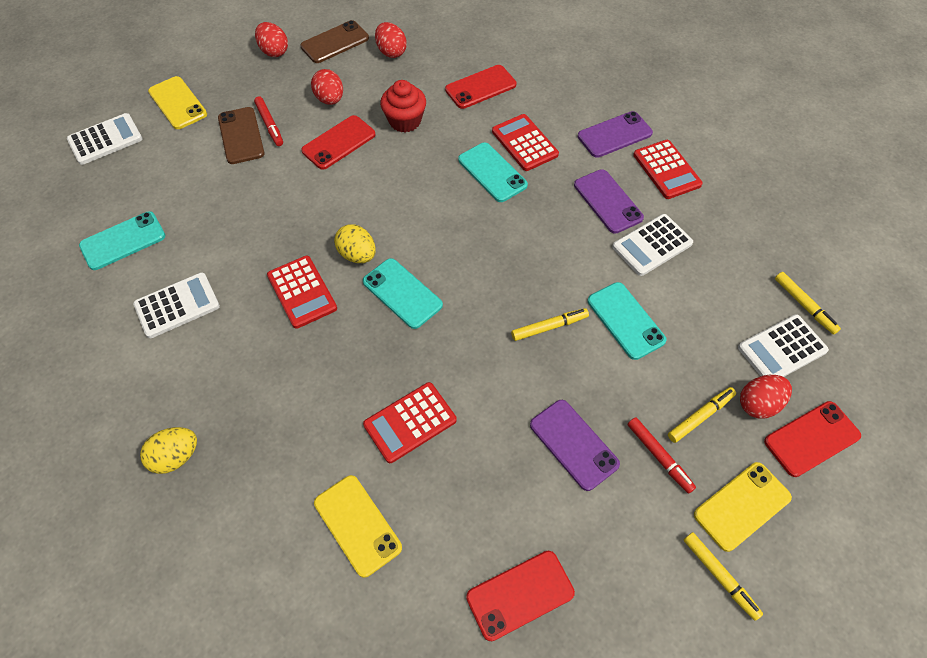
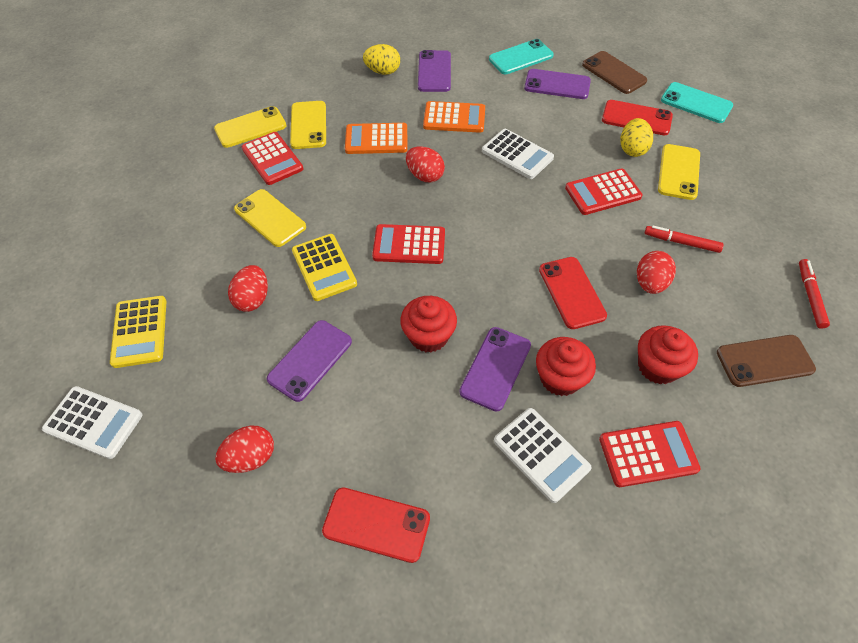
orange calculator: 0 -> 2
purple phone: 3 -> 4
red cupcake: 1 -> 3
red phone: 4 -> 3
turquoise phone: 4 -> 2
white calculator: 4 -> 3
yellow calculator: 0 -> 2
yellow marker: 4 -> 0
yellow phone: 3 -> 4

